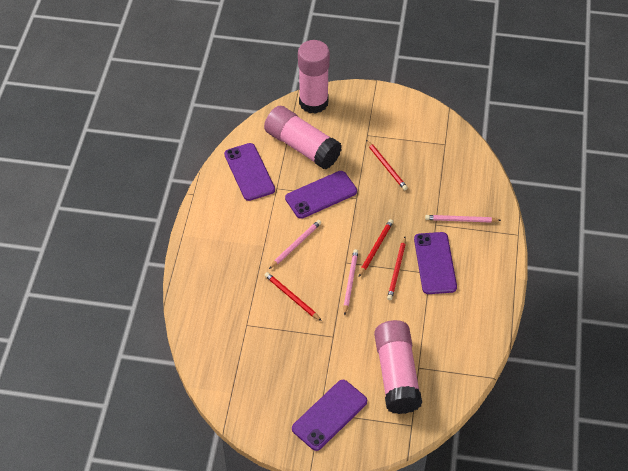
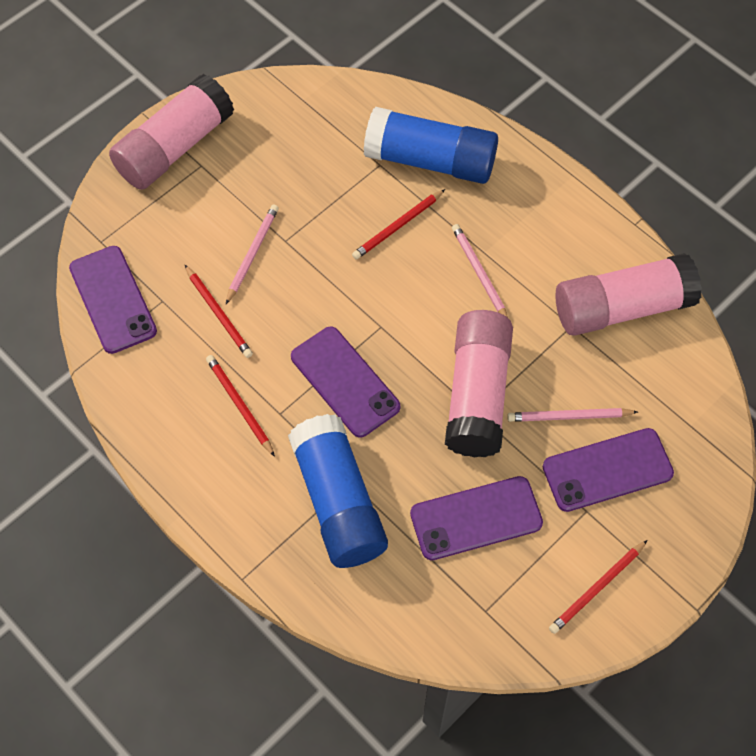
blue glue stick: 0 -> 2

